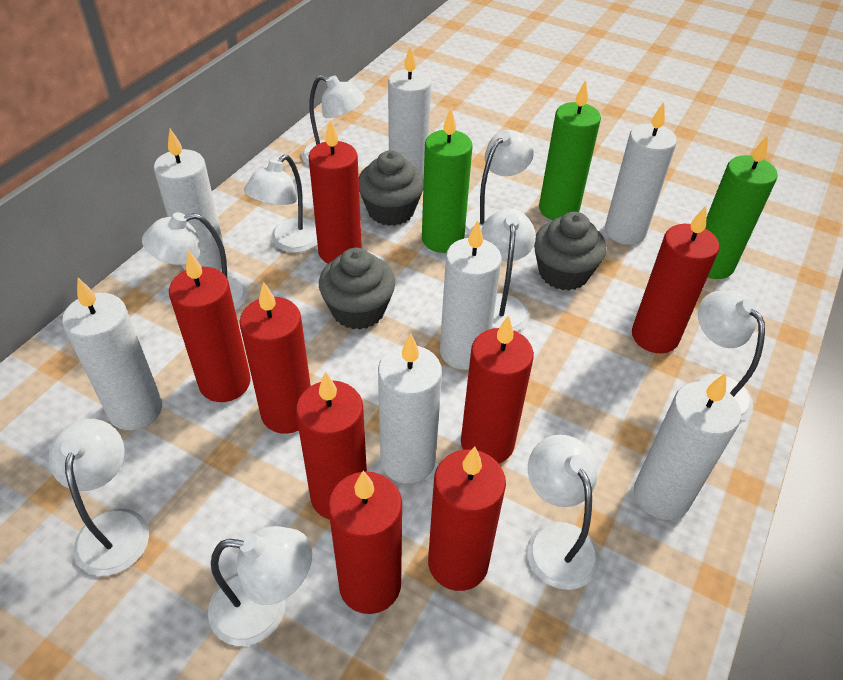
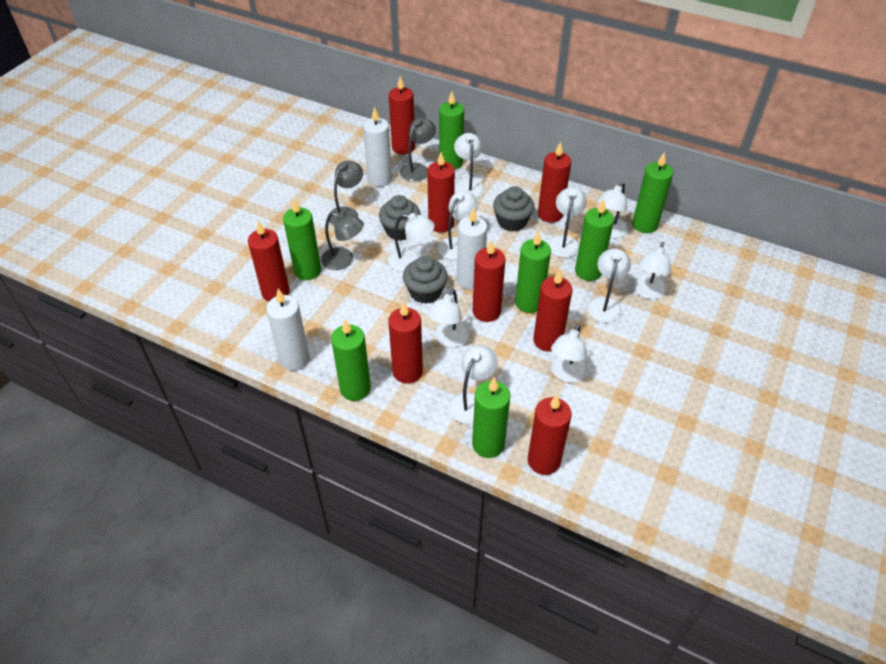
green candle: 3 -> 7
grey lamp: 0 -> 3
white candle: 7 -> 3
white lamp: 9 -> 10

